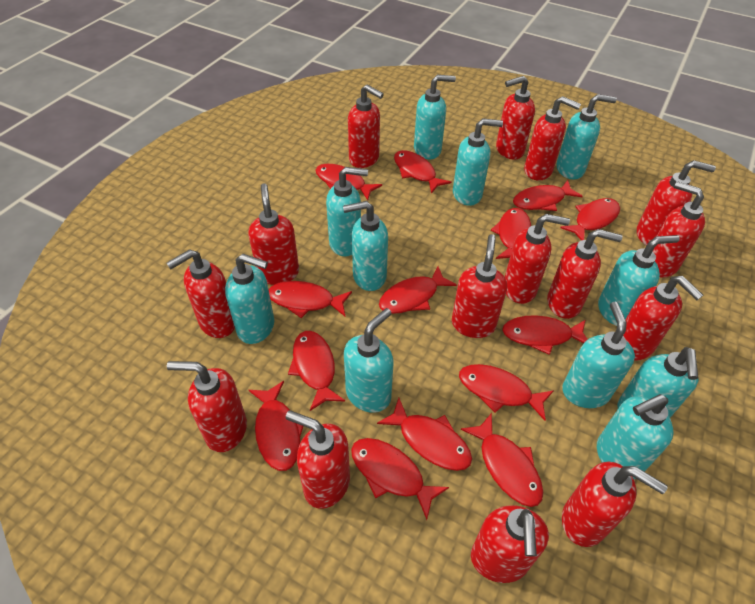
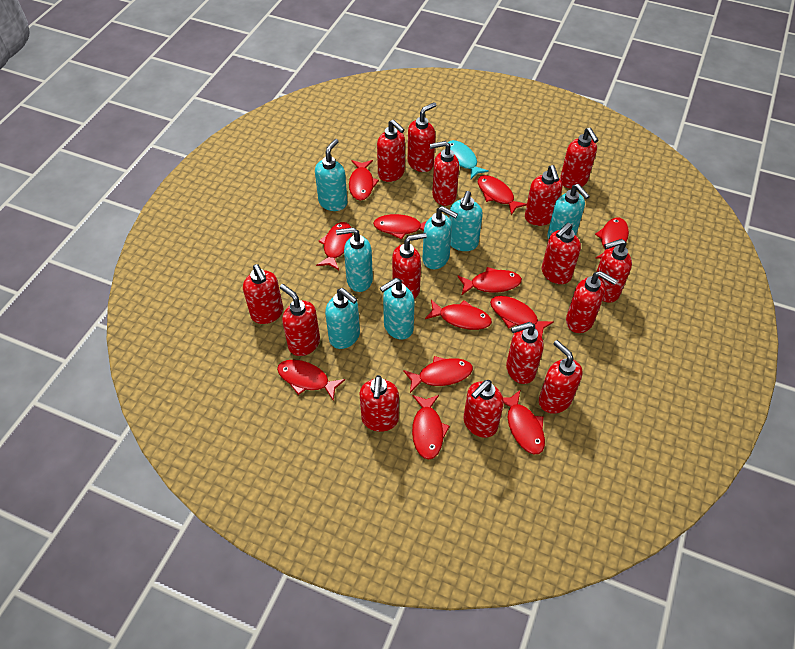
red fish: 14 -> 12
turquoise fish: 0 -> 1
turquoise soap dispenser: 11 -> 7

